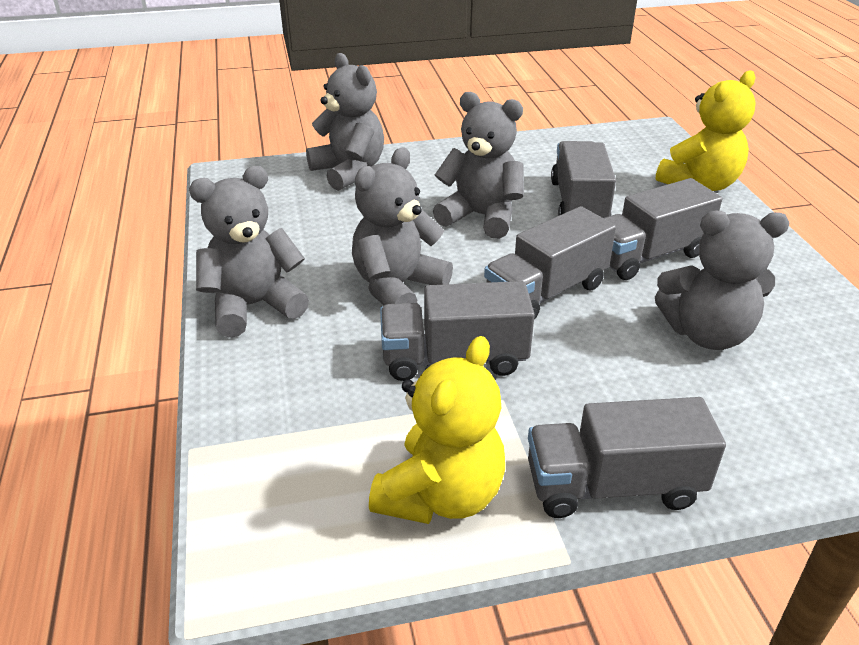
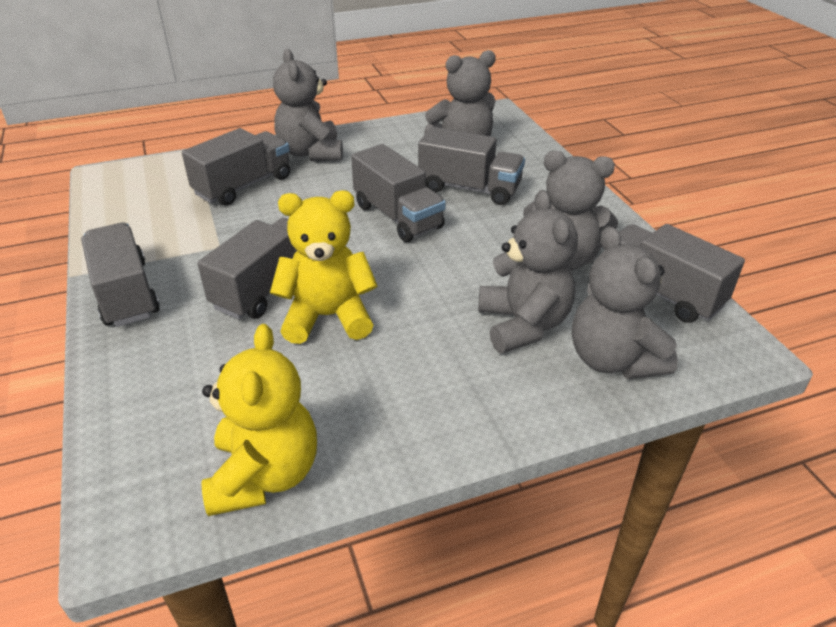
grey truck: 5 -> 6

